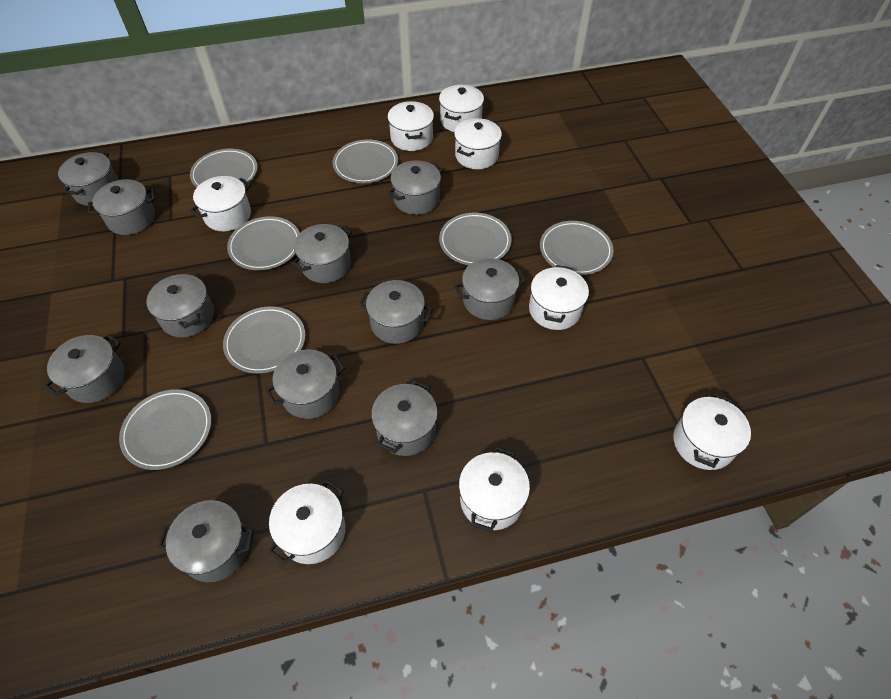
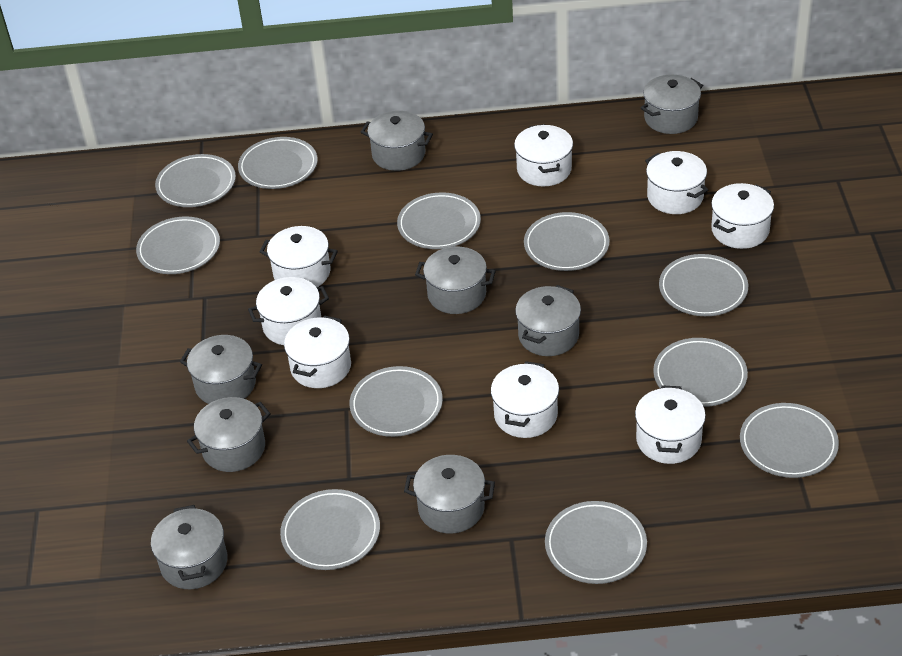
grey plate: 7 -> 11
grey pot: 11 -> 8

